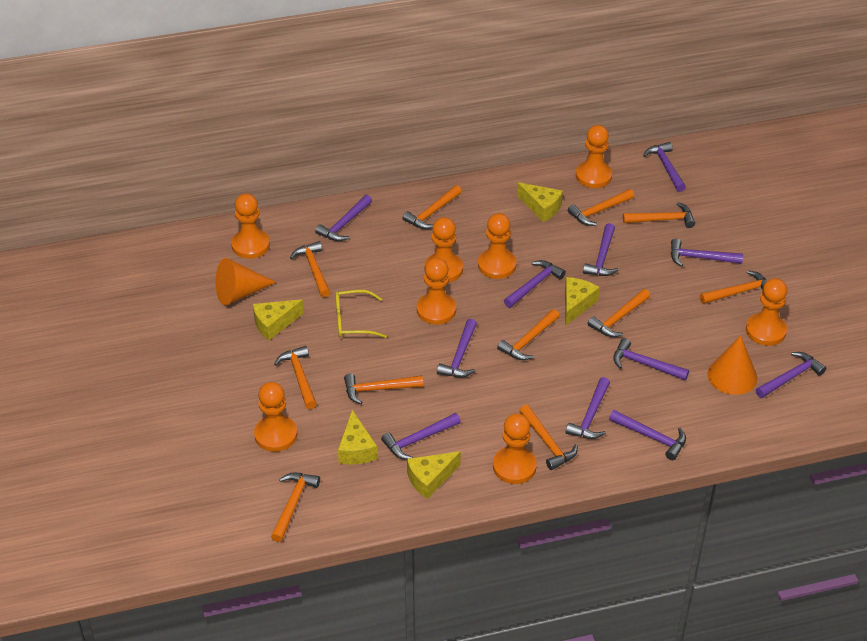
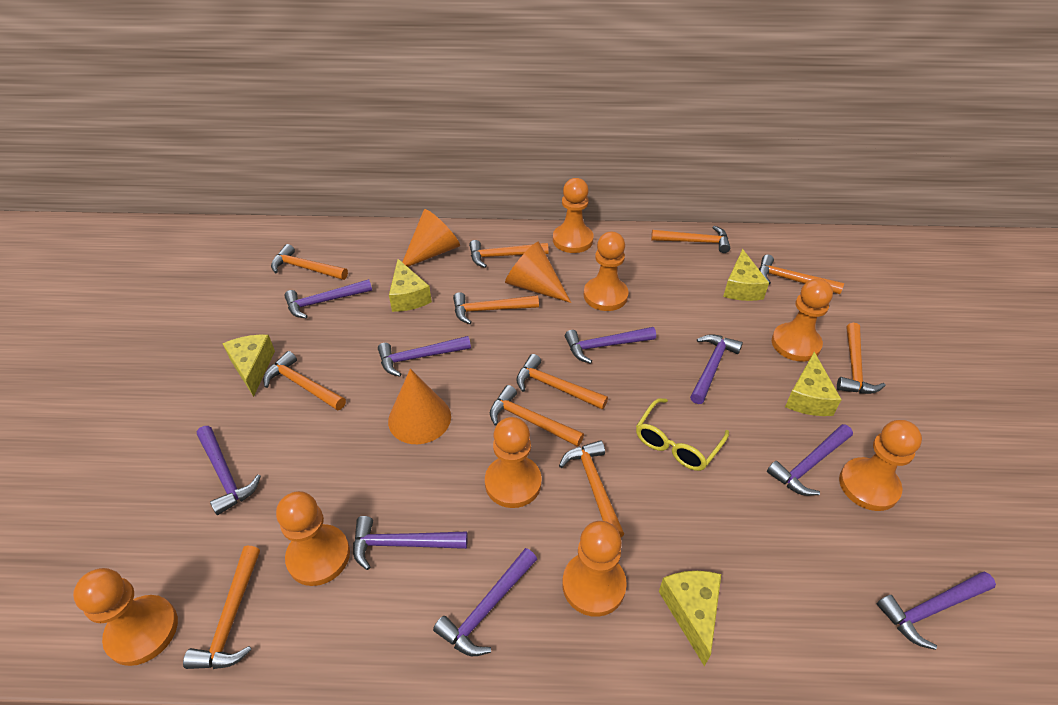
orange cone: 2 -> 3
purple hammer: 11 -> 9

